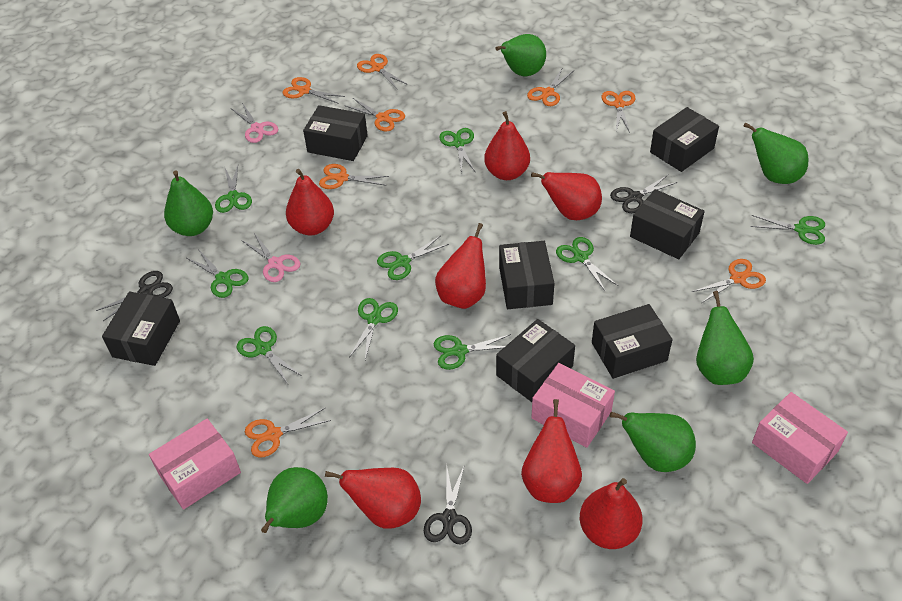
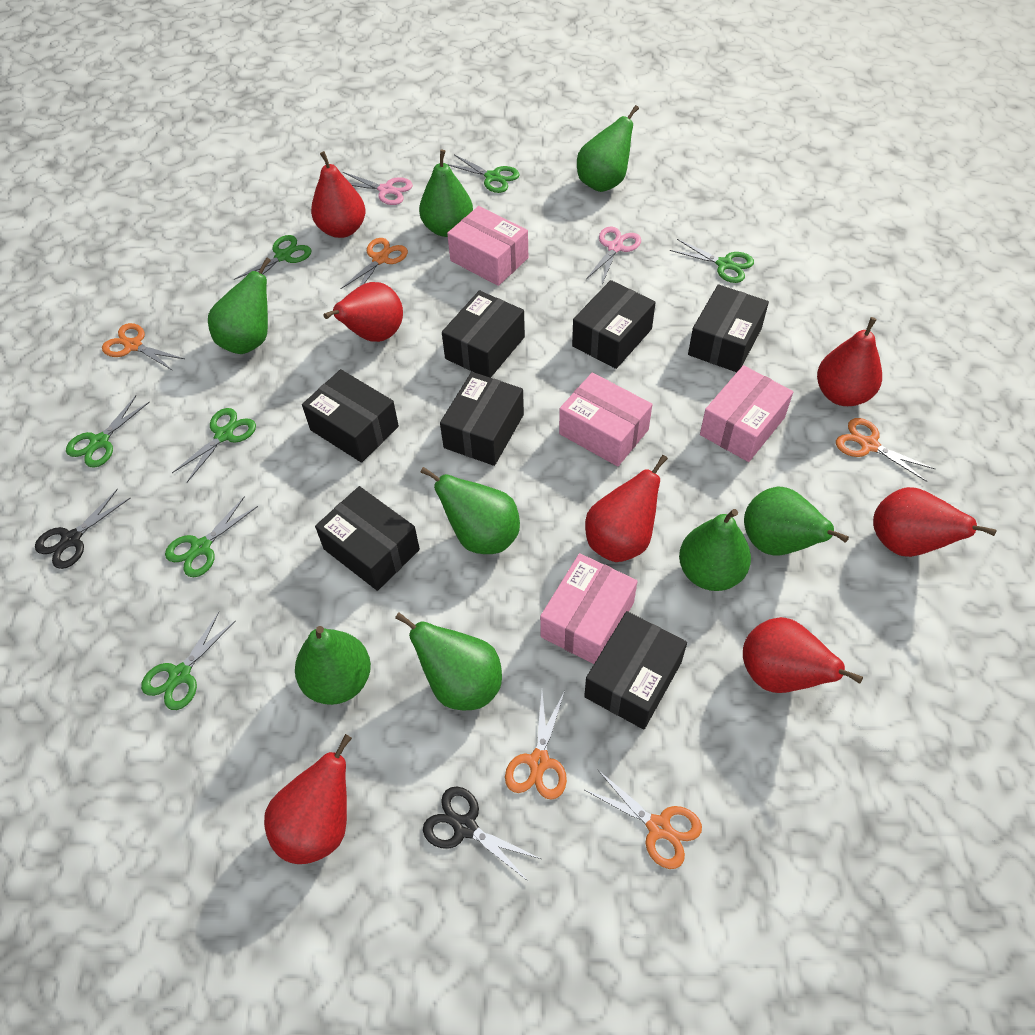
black scissors: 3 -> 2
green pear: 6 -> 8
green scissors: 9 -> 7
orange scissors: 8 -> 5
pink box: 3 -> 4

